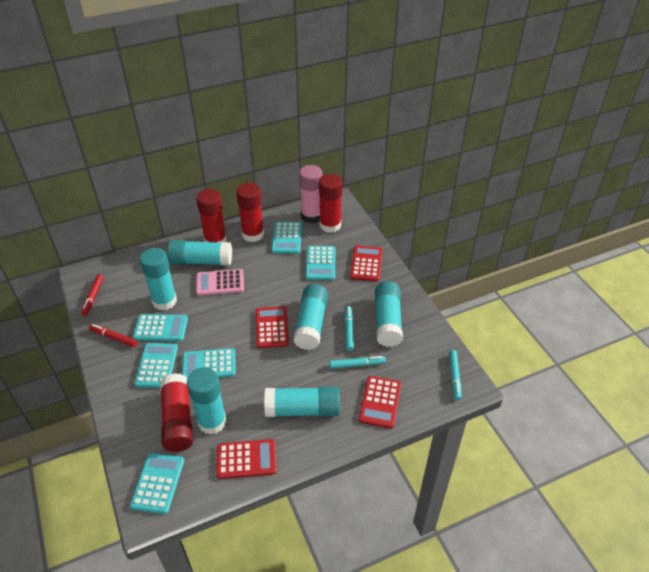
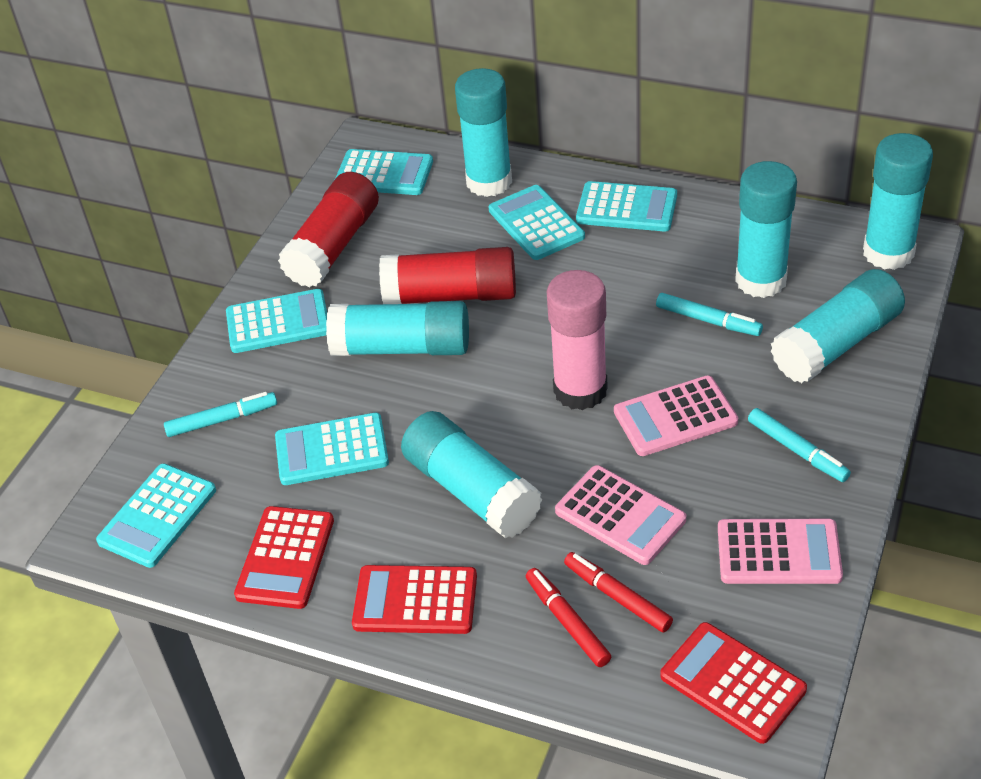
pink calculator: 1 -> 3
red calculator: 4 -> 3
red glue stick: 4 -> 2

